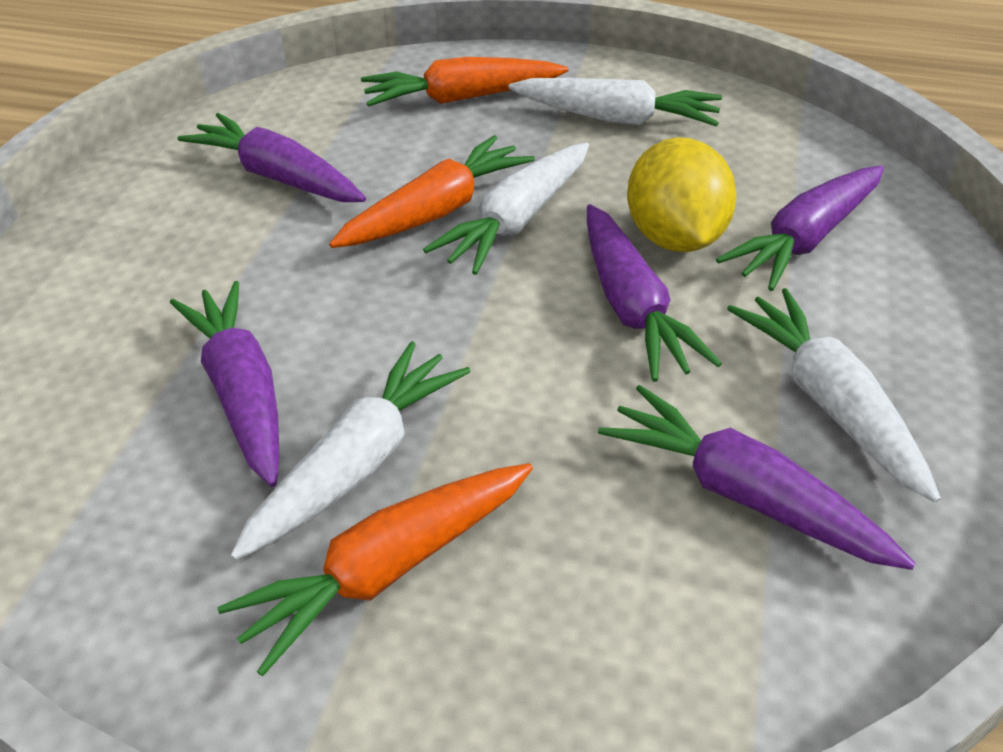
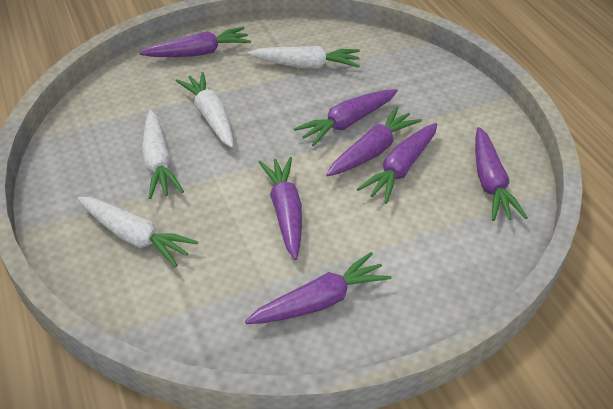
orange carrot: 3 -> 0
purple carrot: 5 -> 7
yellow lemon: 1 -> 0

